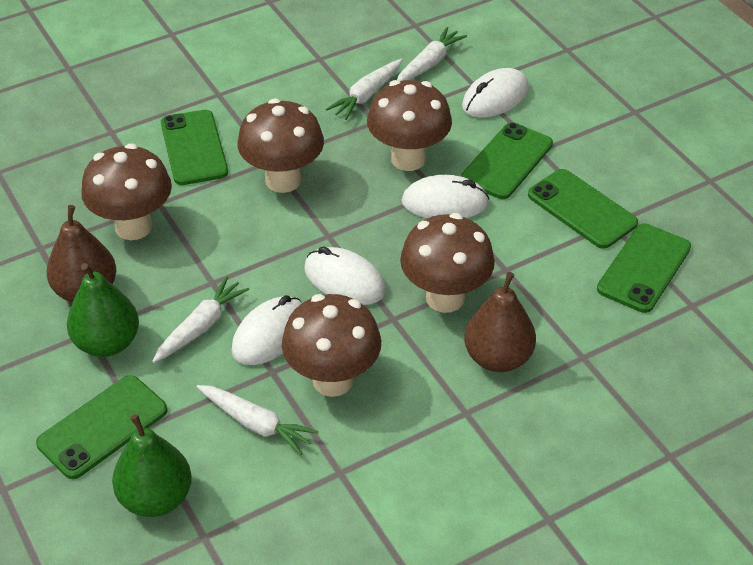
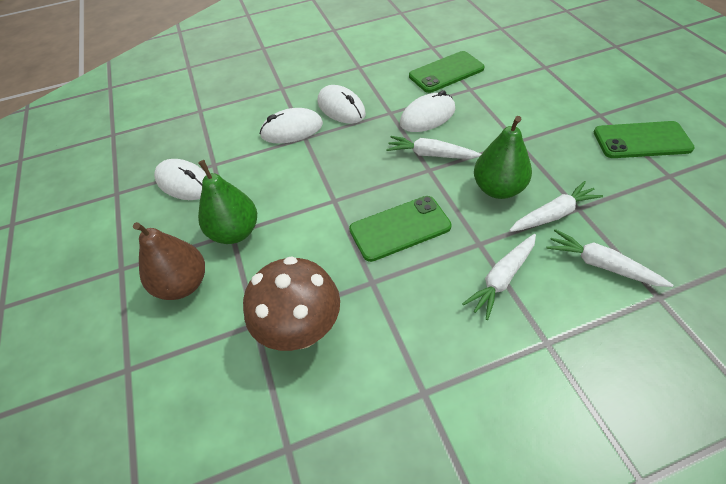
brown mushroom: 5 -> 1
brown pear: 2 -> 1
green phone: 5 -> 3

